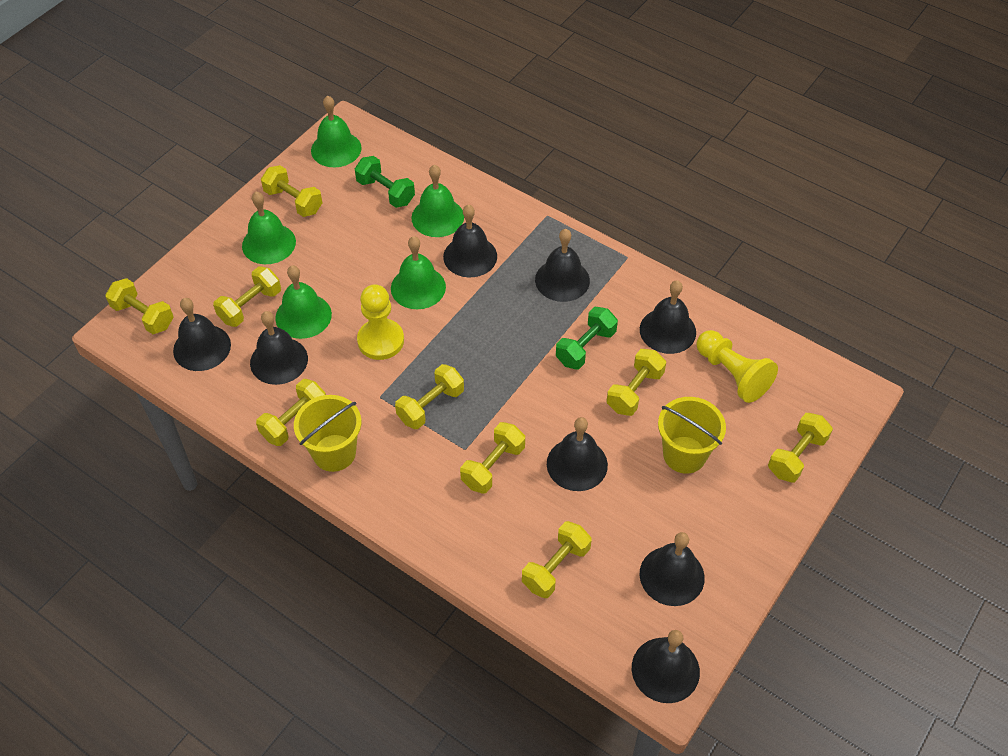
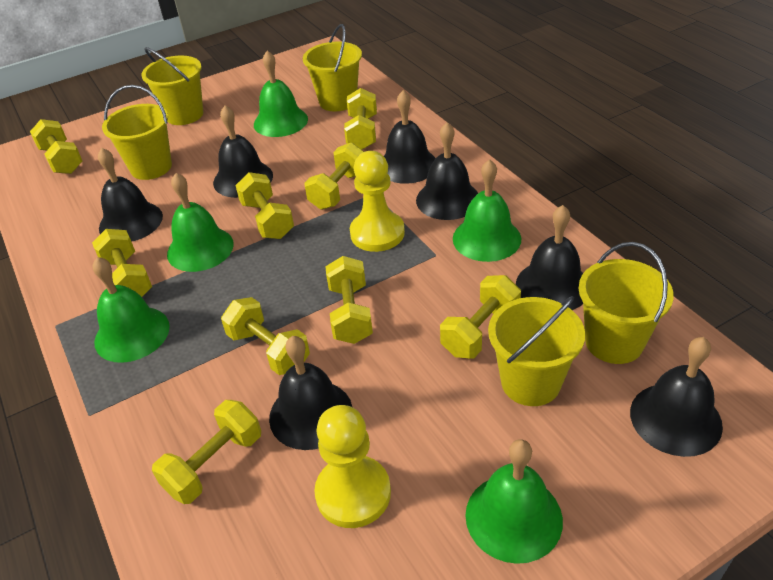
black bell: 8 -> 7
green dumbbell: 2 -> 0
yellow bucket: 2 -> 5

